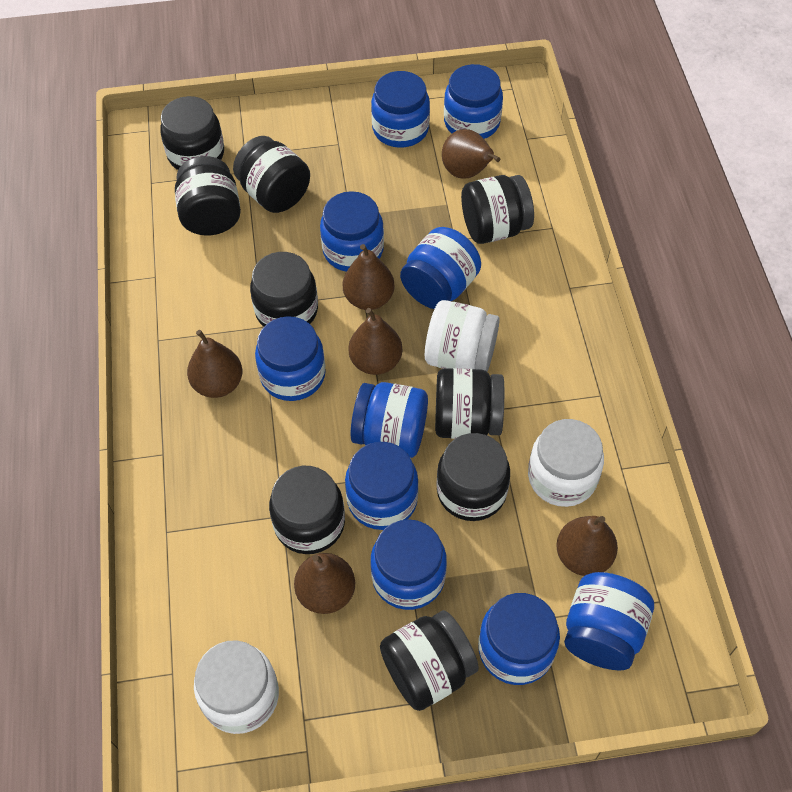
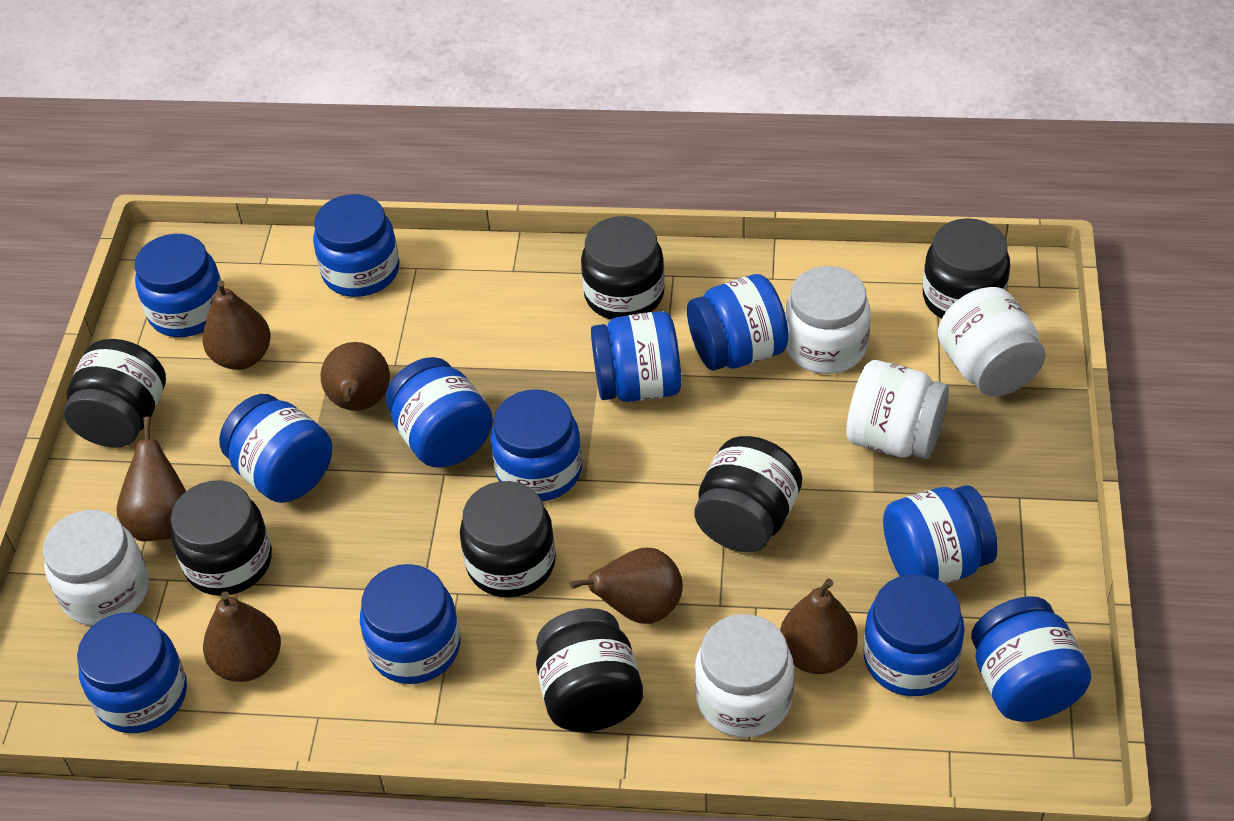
black jar: 9 -> 7
blue jar: 10 -> 12
white jar: 3 -> 5

